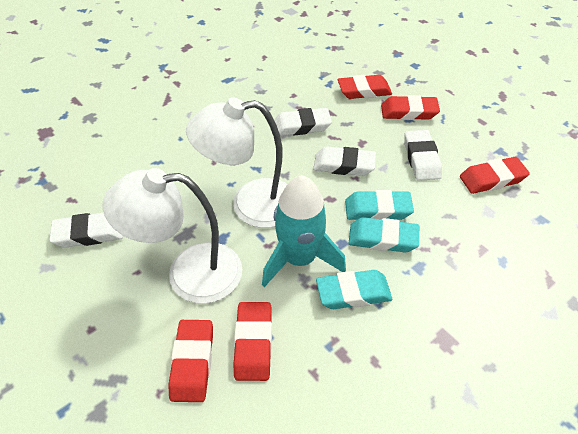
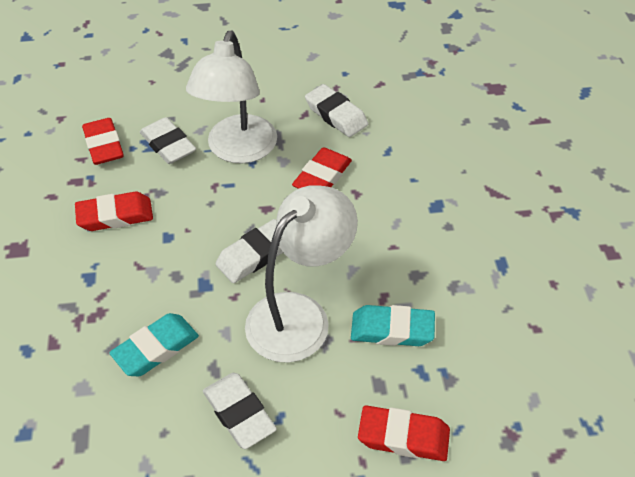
red eraser: 5 -> 4
turquoise eraser: 3 -> 2
turquoise rocket: 1 -> 0

